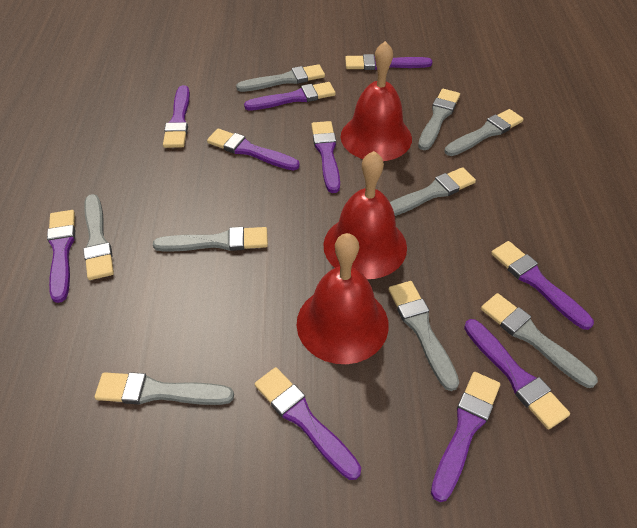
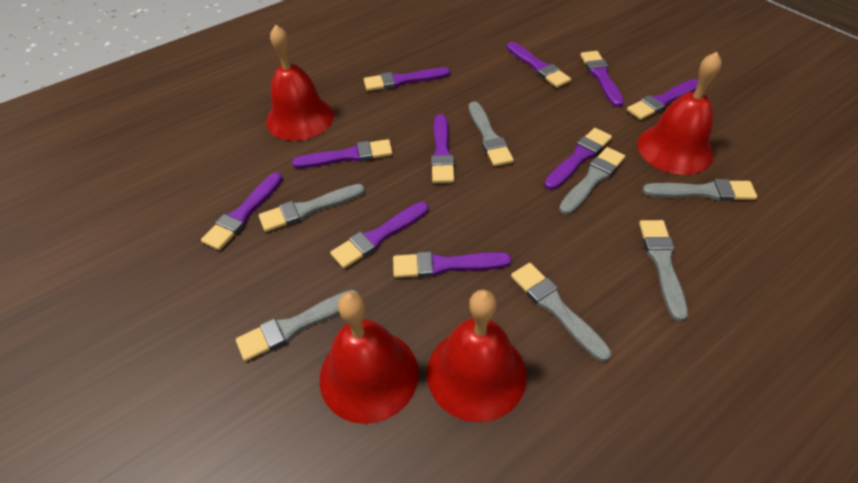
grey brush: 9 -> 7
red bell: 3 -> 4

